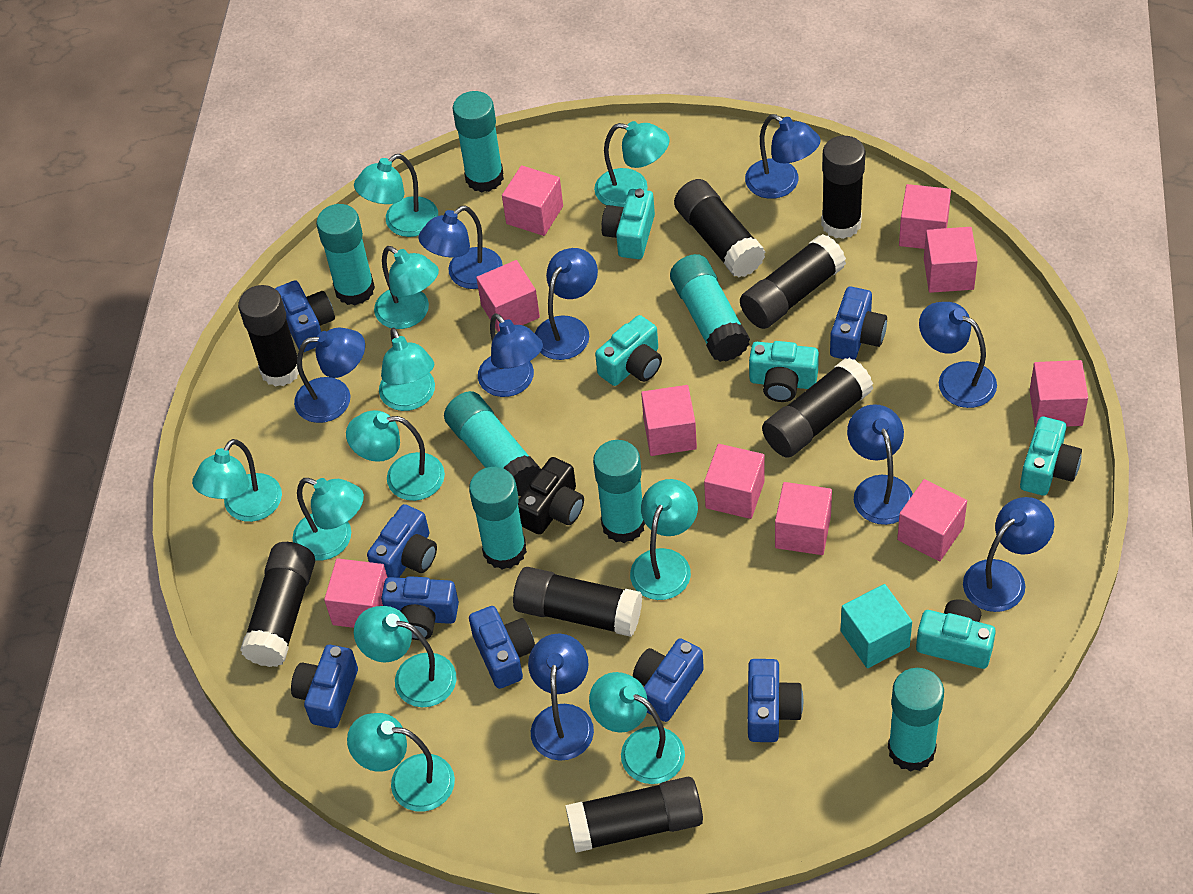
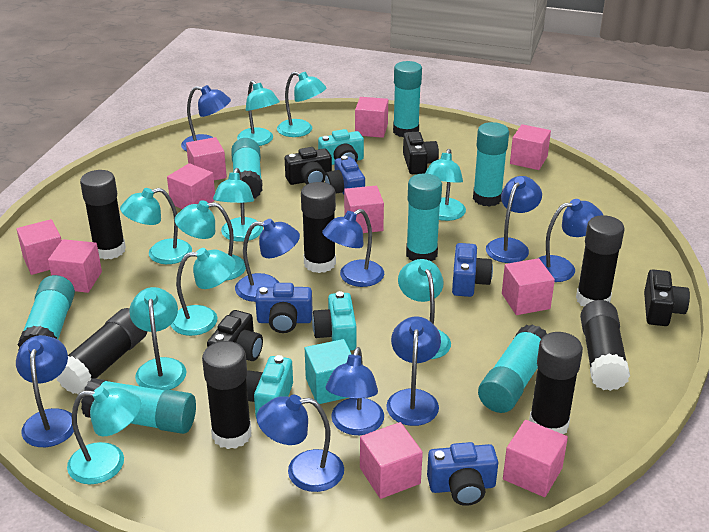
black camera: 1 -> 4
black glue stick: 8 -> 7
blue camera: 8 -> 4
turquoise camera: 5 -> 3
turquoise lamp: 11 -> 10

